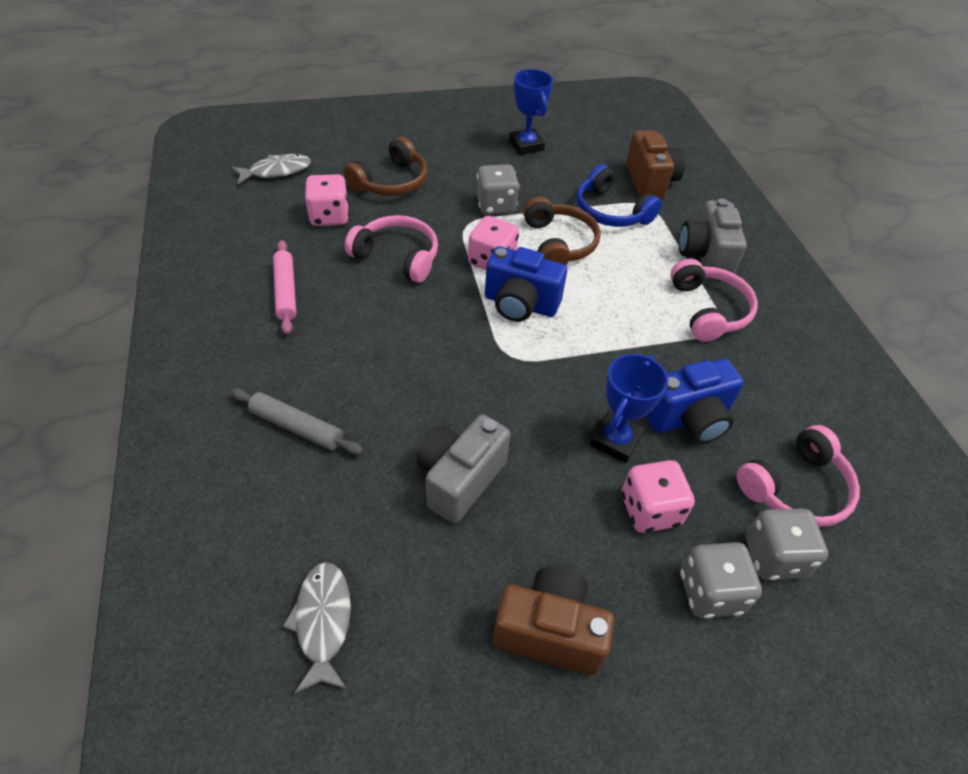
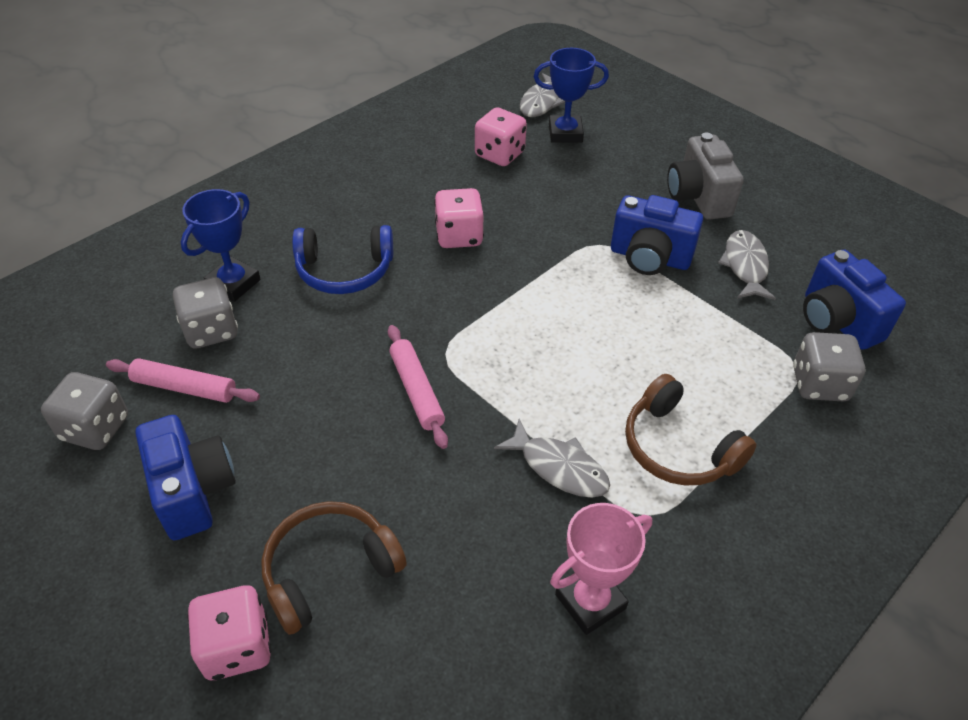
blue camera: 2 -> 3
brown camera: 2 -> 0
grey camera: 2 -> 1
grey fish: 2 -> 3
grey rolling pin: 1 -> 0
pink headphones: 3 -> 0
pink rolling pin: 1 -> 2
pink trophy: 0 -> 1

